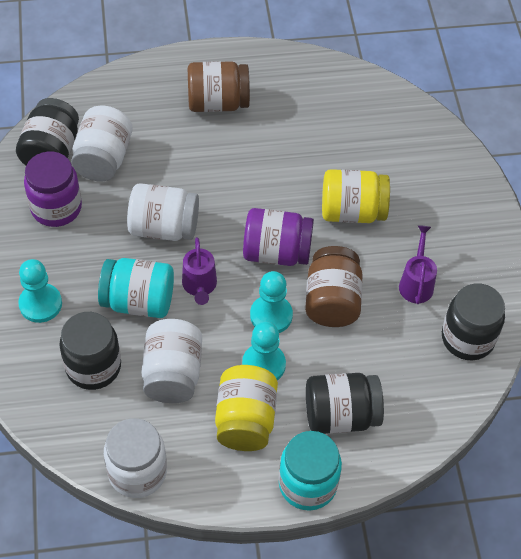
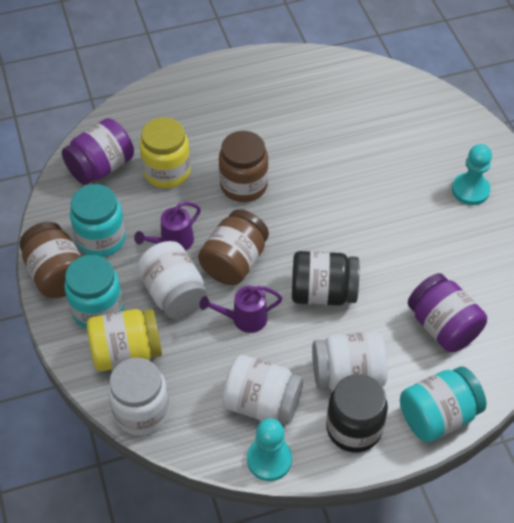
black jar: 4 -> 2
brown jar: 2 -> 3
turquoise jar: 2 -> 3
turquoise pawn: 3 -> 2

